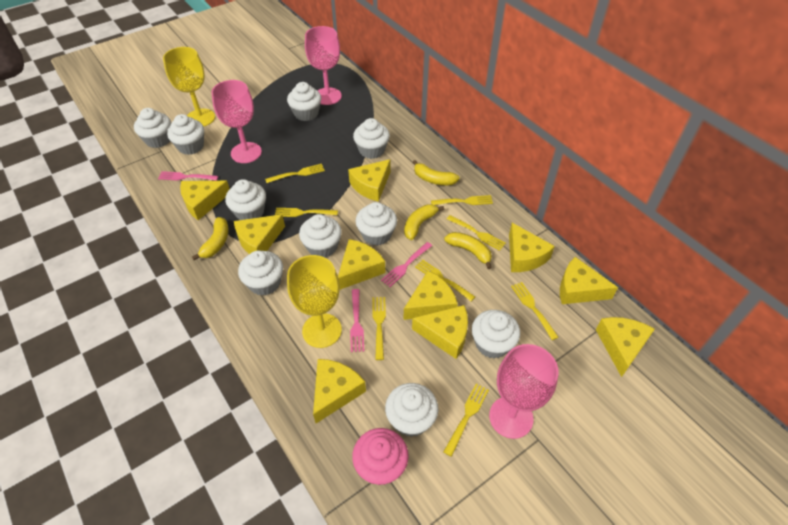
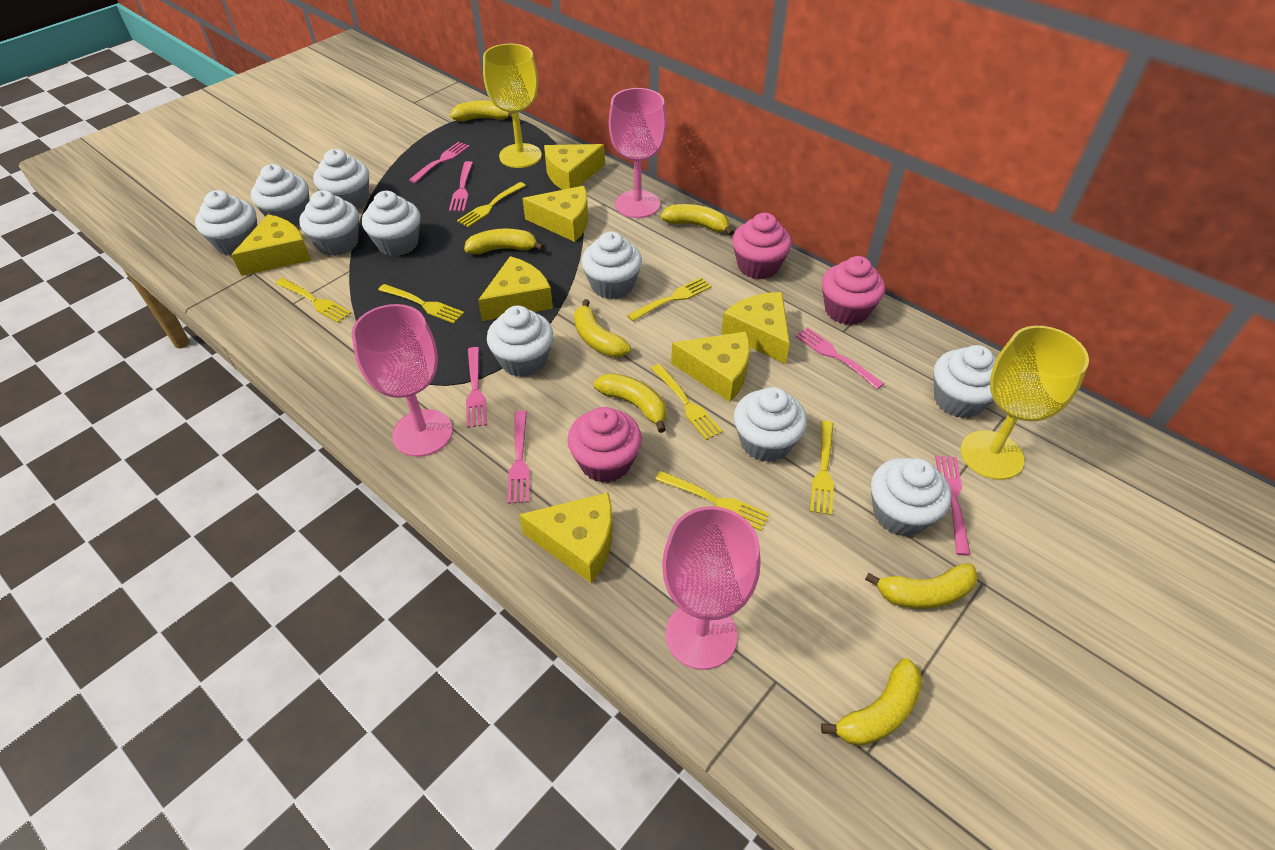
pink cupcake: 1 -> 3
pink fork: 3 -> 6
yellow banana: 4 -> 7
yellow cheese: 10 -> 7
yellow fork: 8 -> 7

